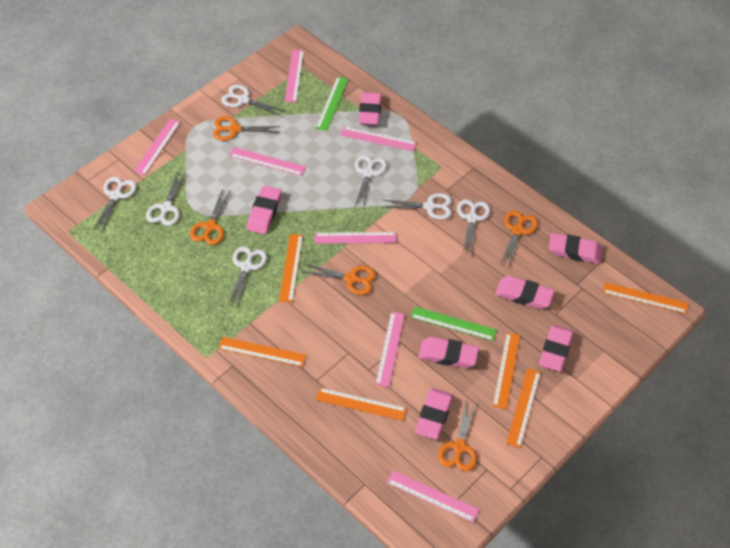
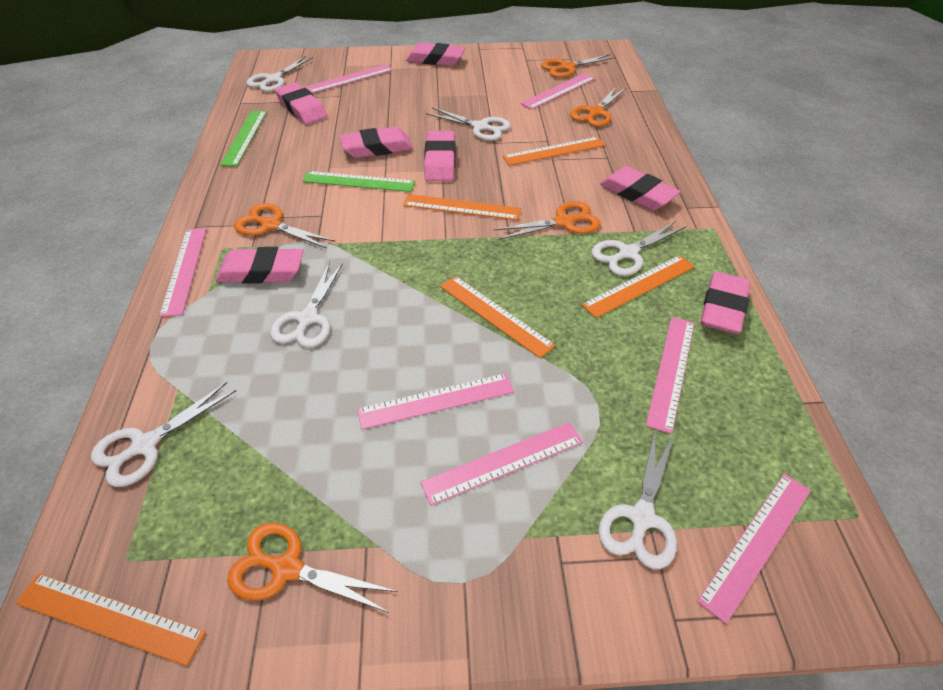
orange ruler: 6 -> 5
white scissors: 7 -> 6

